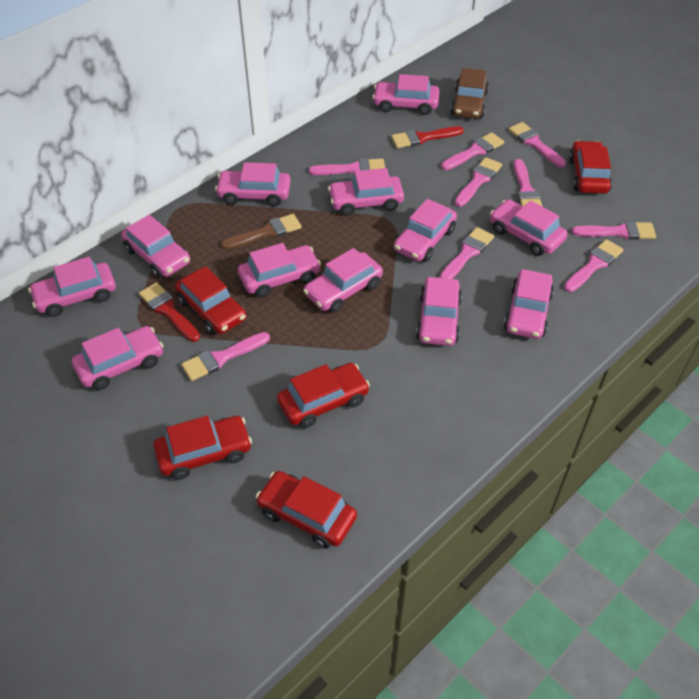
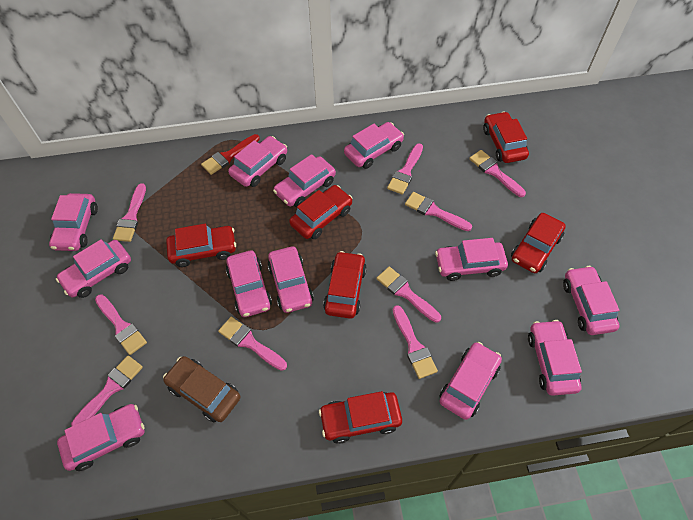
brown brush: 1 -> 0
red brush: 2 -> 1
red car: 5 -> 6

